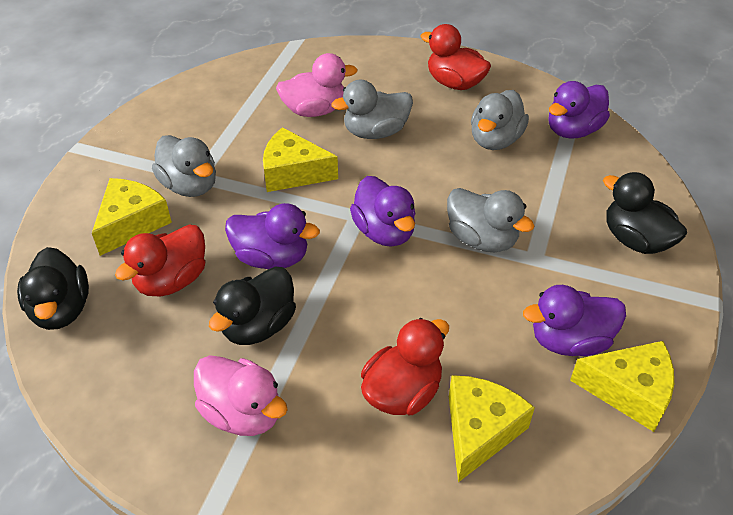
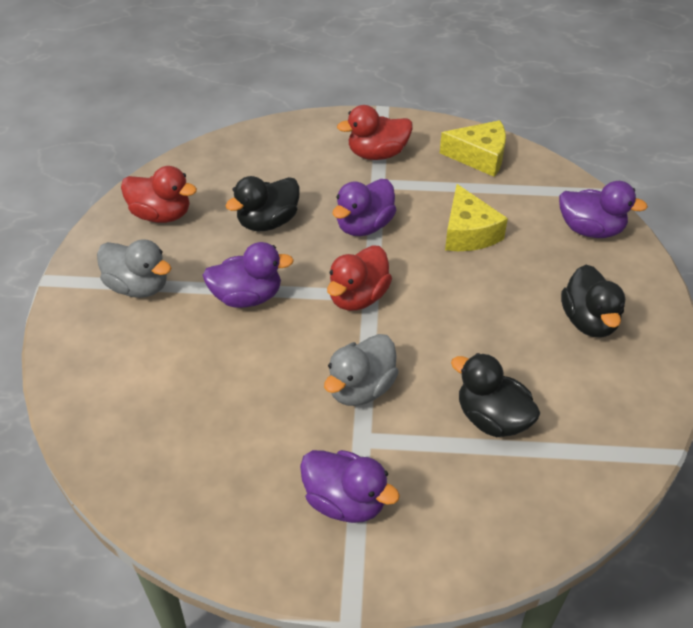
grey duck: 4 -> 2
pink duck: 2 -> 0
yellow cheese: 4 -> 2

